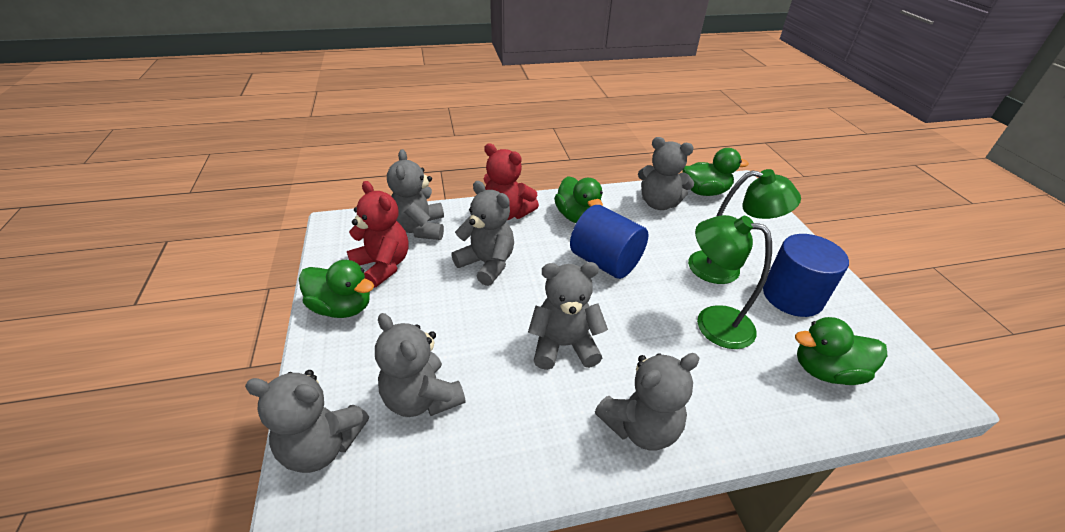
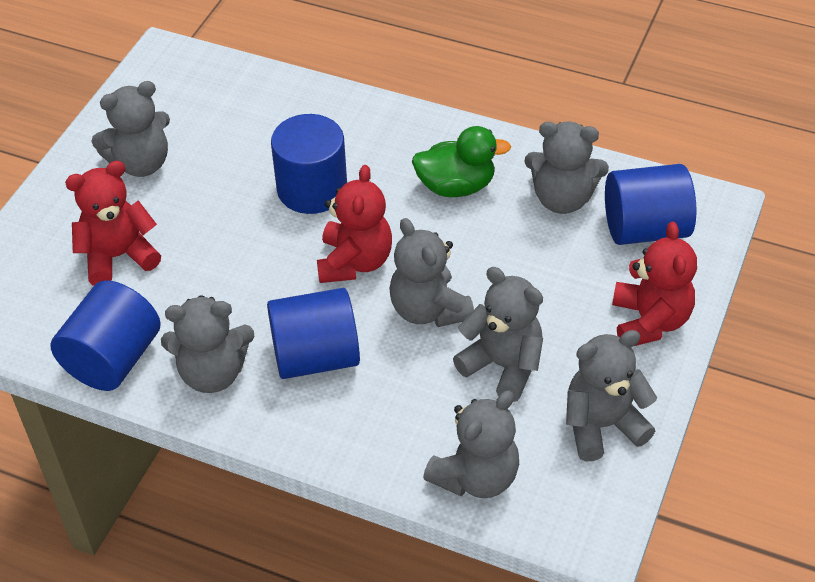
blue cylinder: 2 -> 4
green duck: 4 -> 1
green lamp: 2 -> 0
red teddy bear: 2 -> 3

